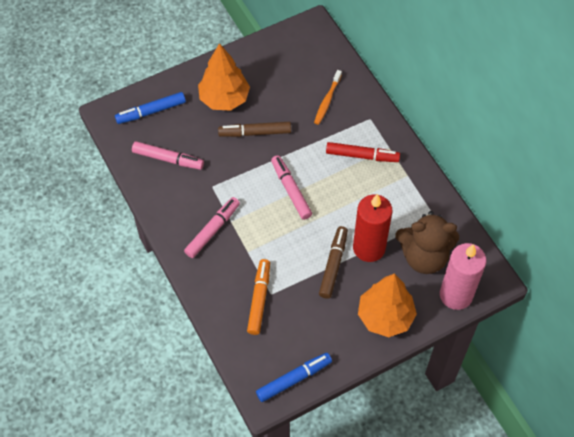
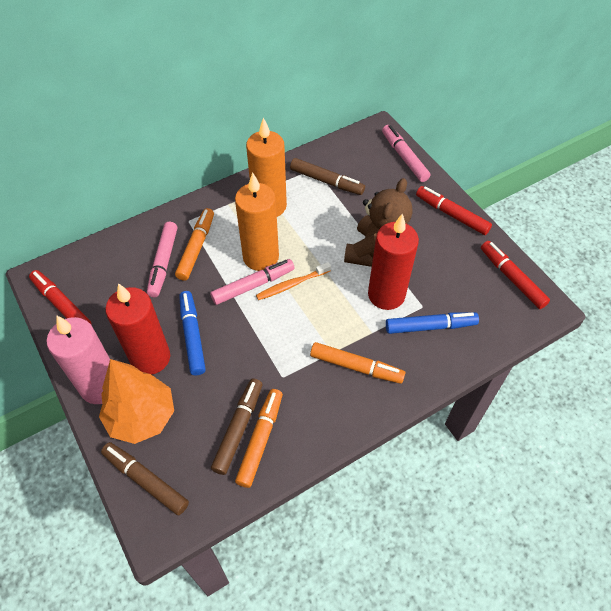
brown marker: 2 -> 3
orange candle: 0 -> 2
orange marker: 1 -> 3
orange tree: 2 -> 1
red candle: 1 -> 2
red marker: 1 -> 3

